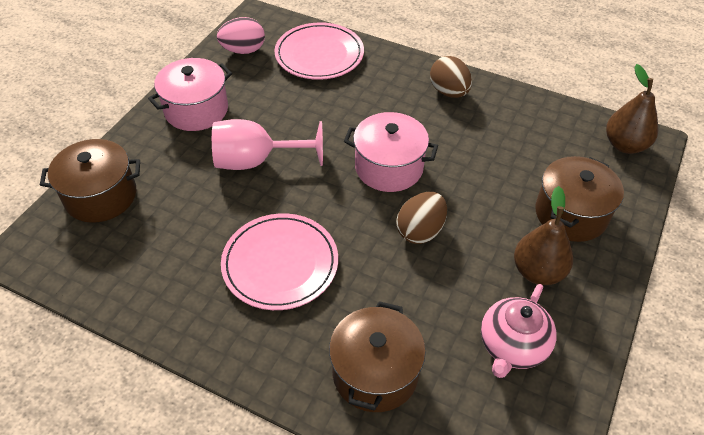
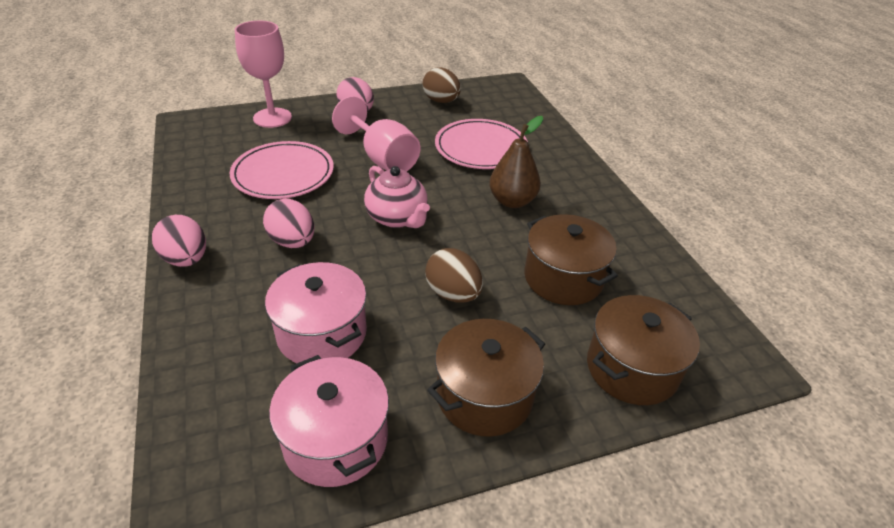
brown pear: 2 -> 1
pink egg: 1 -> 3
pink goblet: 1 -> 2

